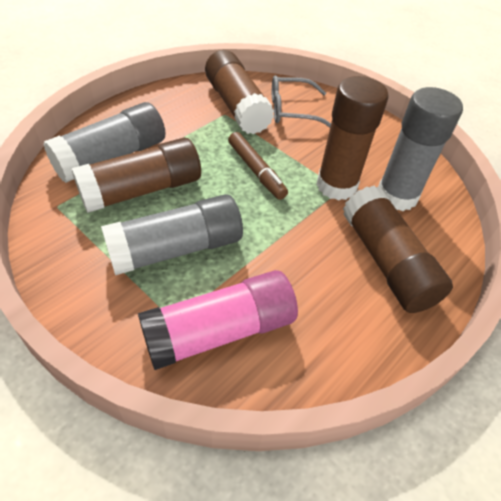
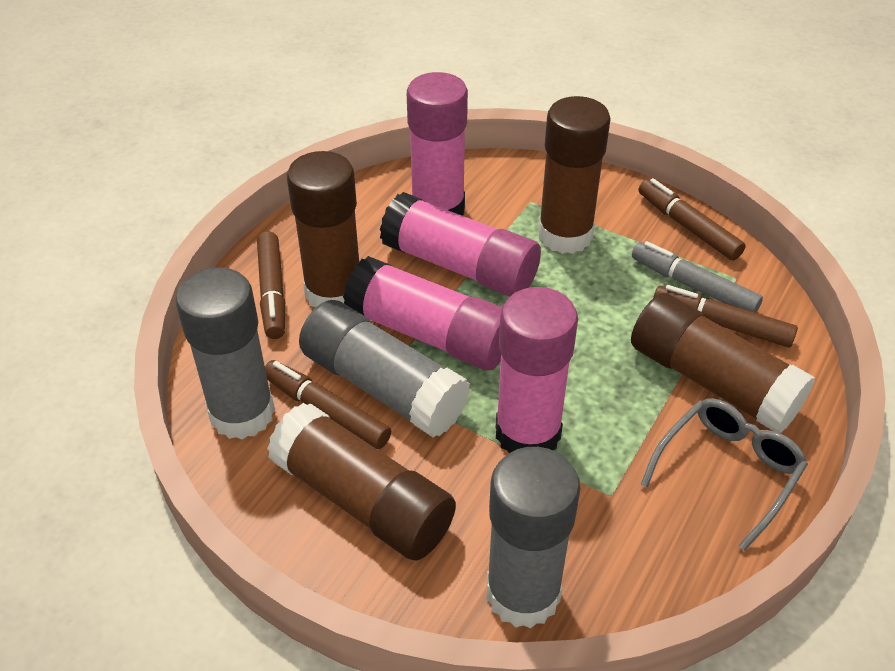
brown marker: 1 -> 4
grey marker: 0 -> 1
pink glue stick: 1 -> 4

